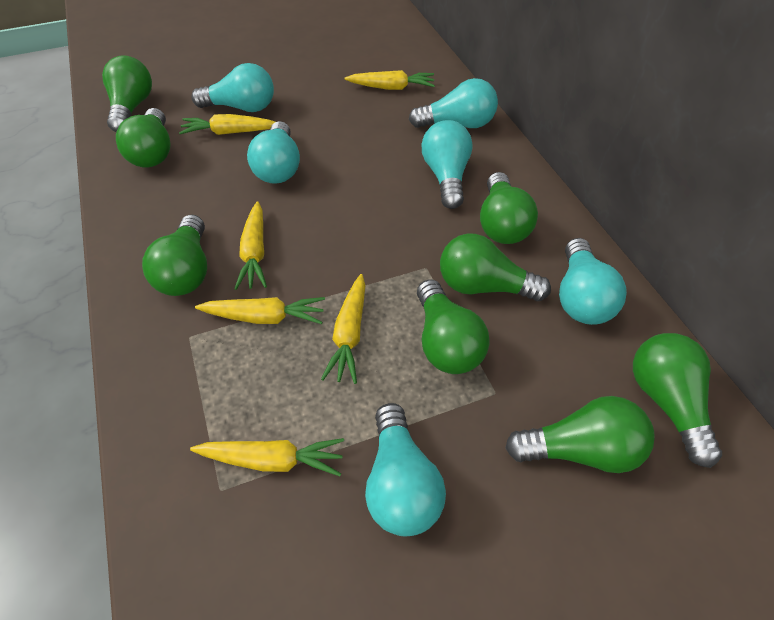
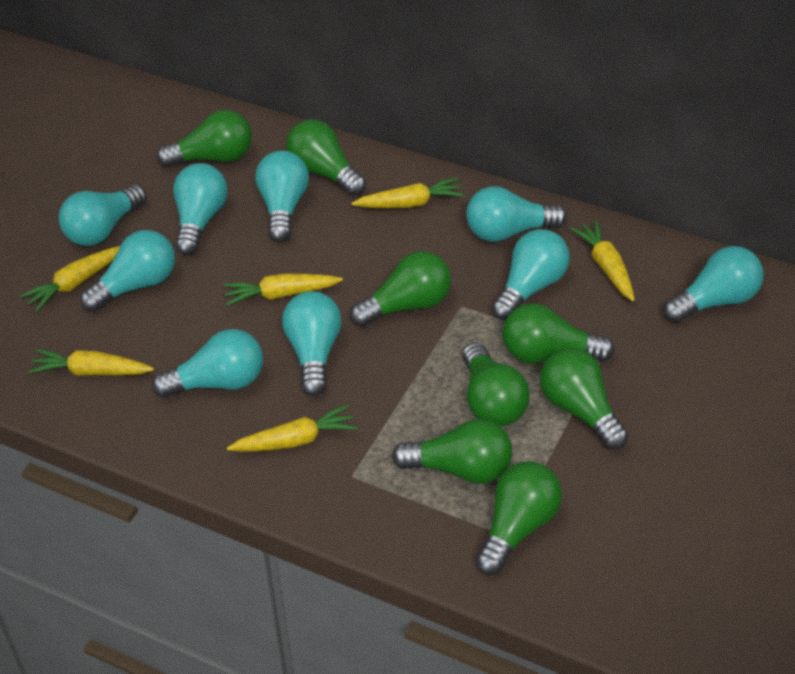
turquoise light bulb: 6 -> 9

